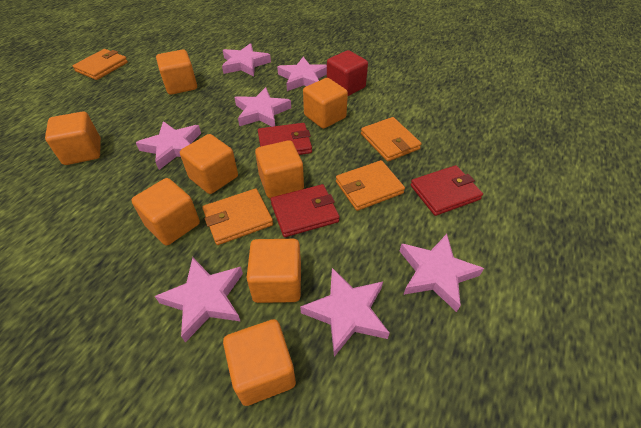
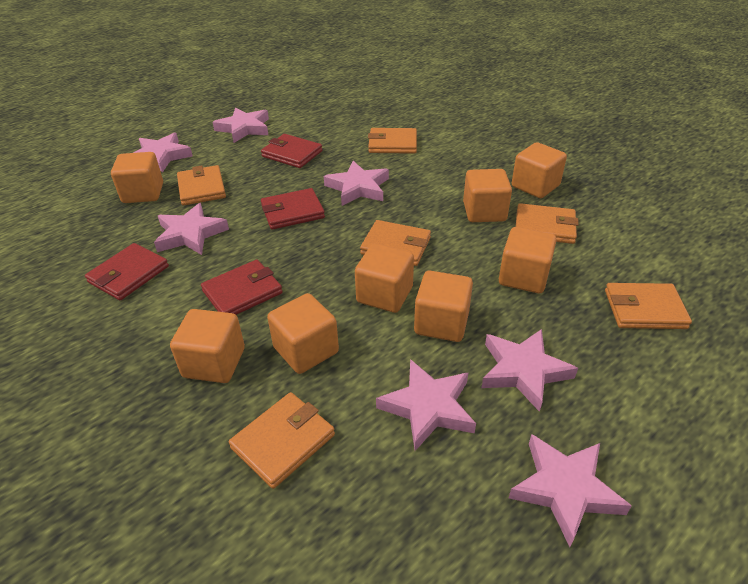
orange wallet: 4 -> 6
red cube: 1 -> 0
red wallet: 3 -> 4

